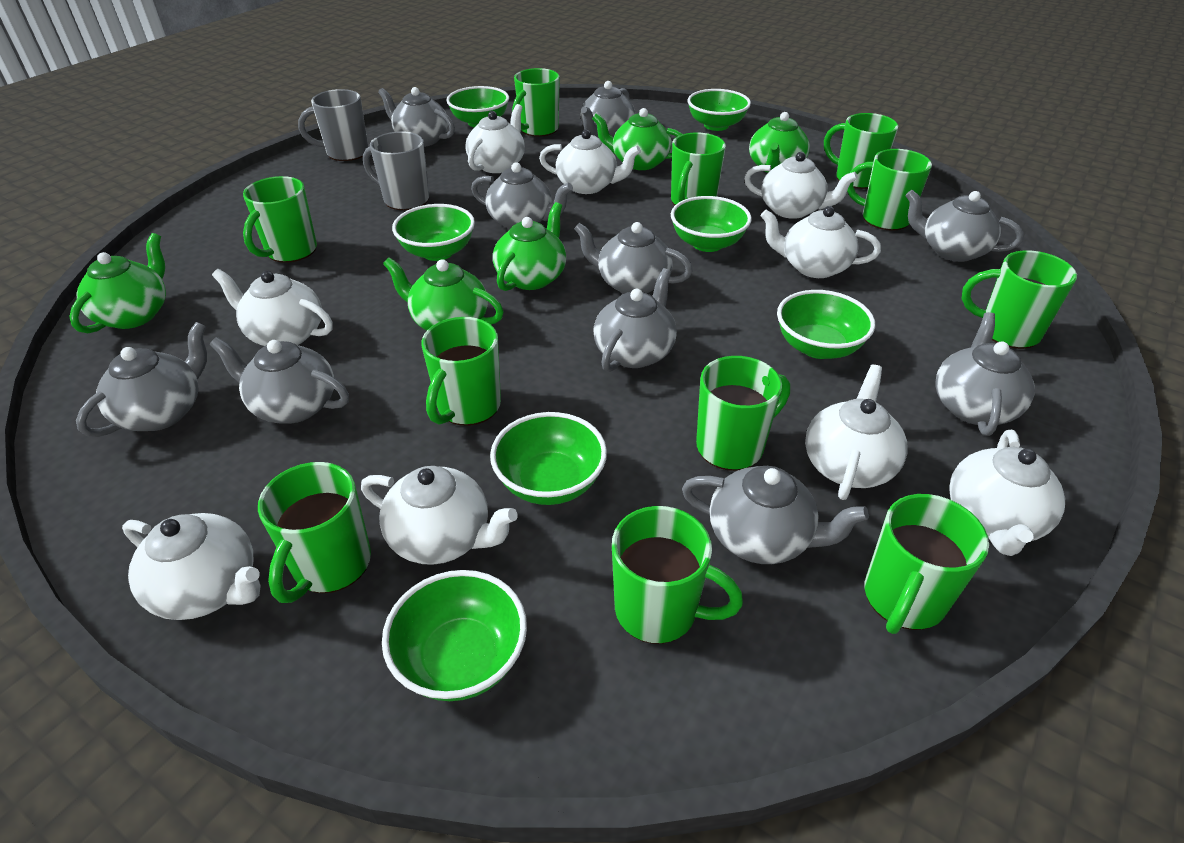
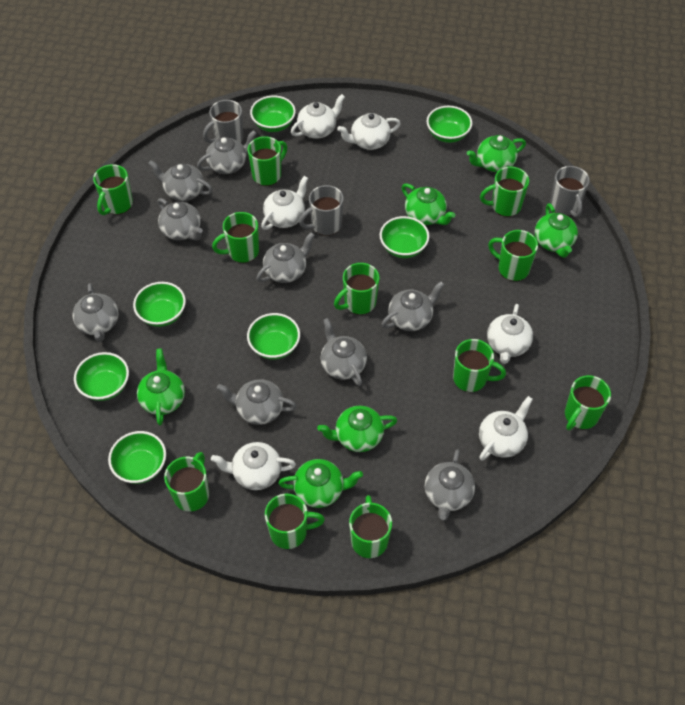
green teapot: 5 -> 6
grey mug: 2 -> 3
grey teapot: 10 -> 9
white teapot: 9 -> 6

